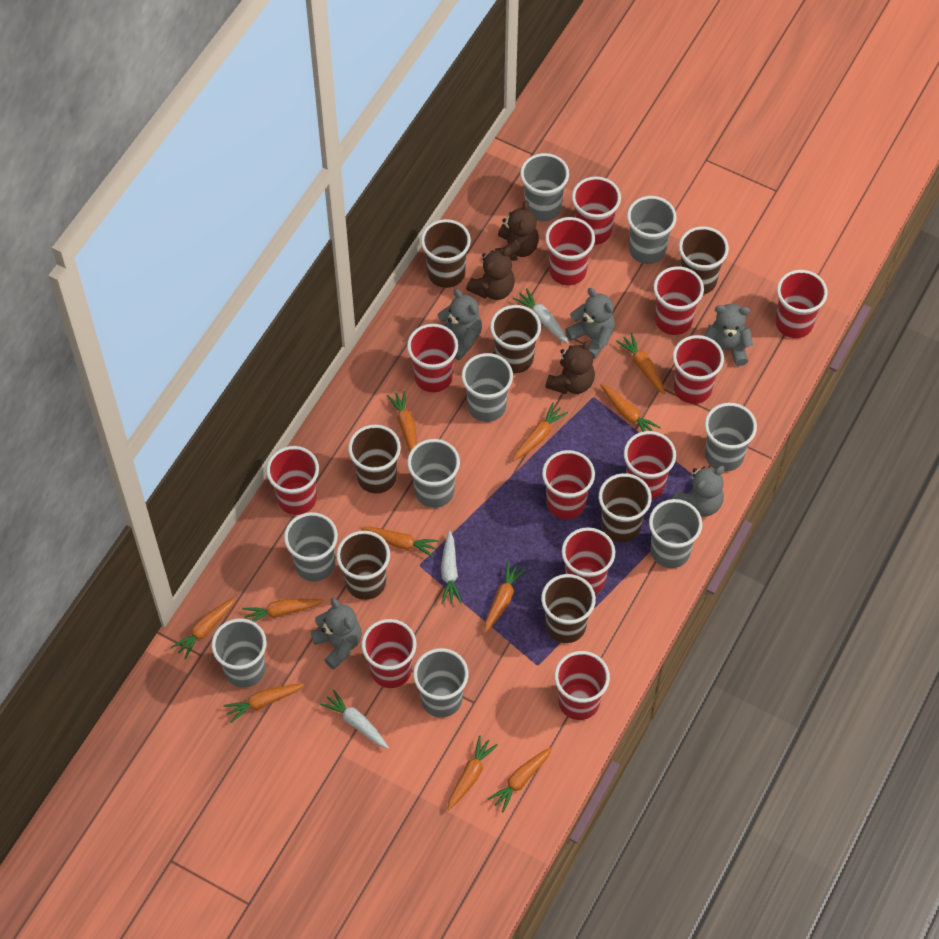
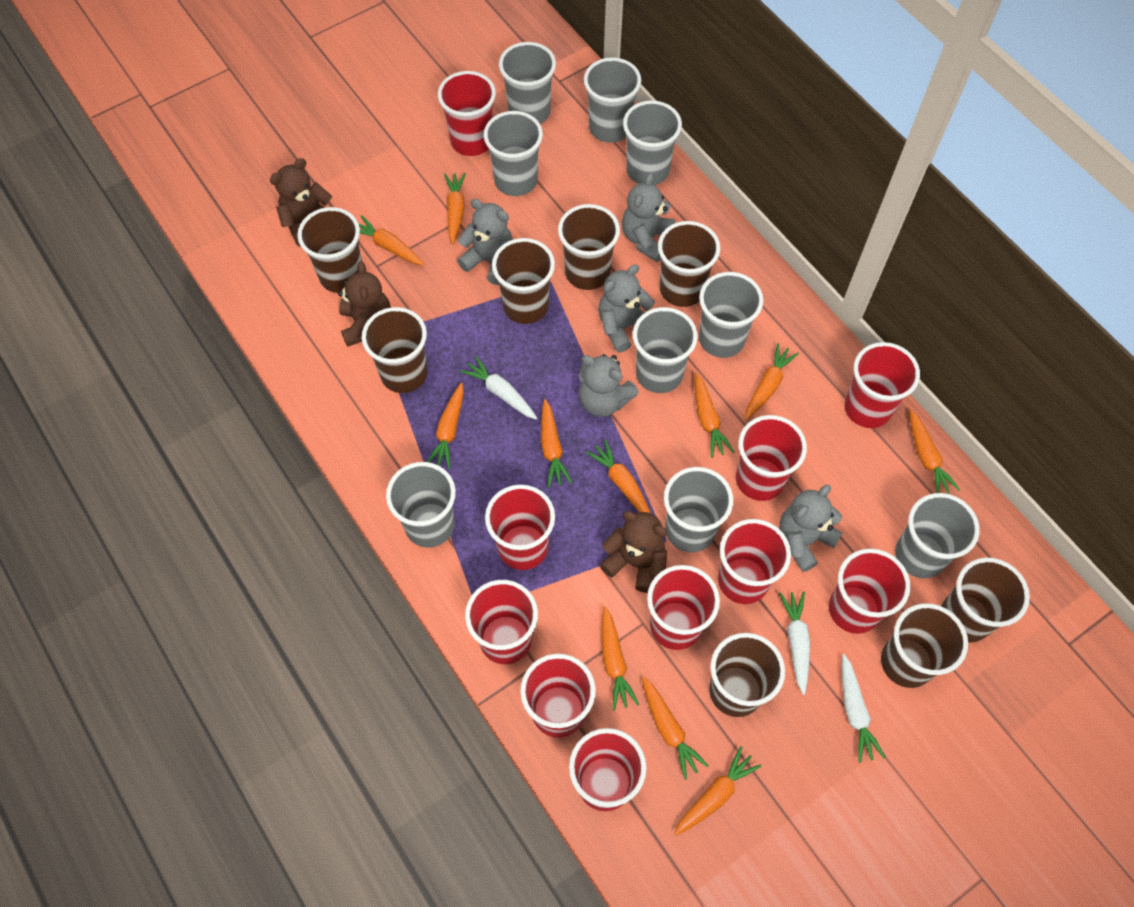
brown cup: 7 -> 8
red cup: 12 -> 10

